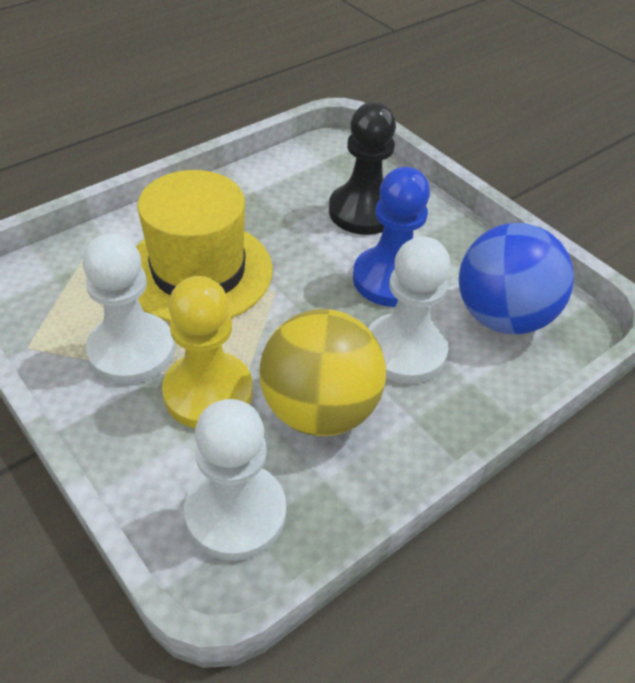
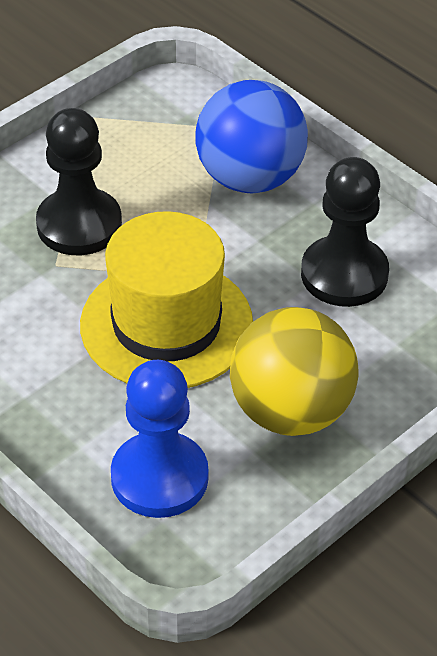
black pawn: 1 -> 2
white pawn: 3 -> 0
yellow pawn: 1 -> 0

